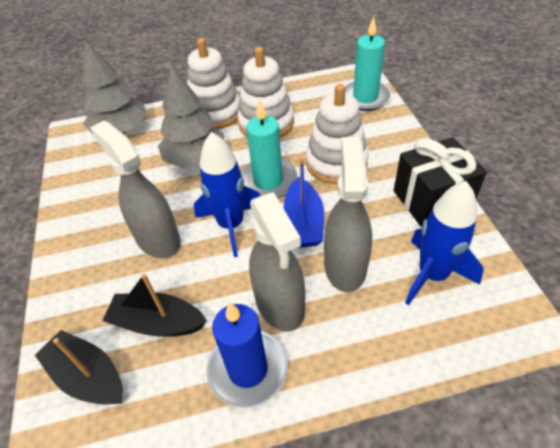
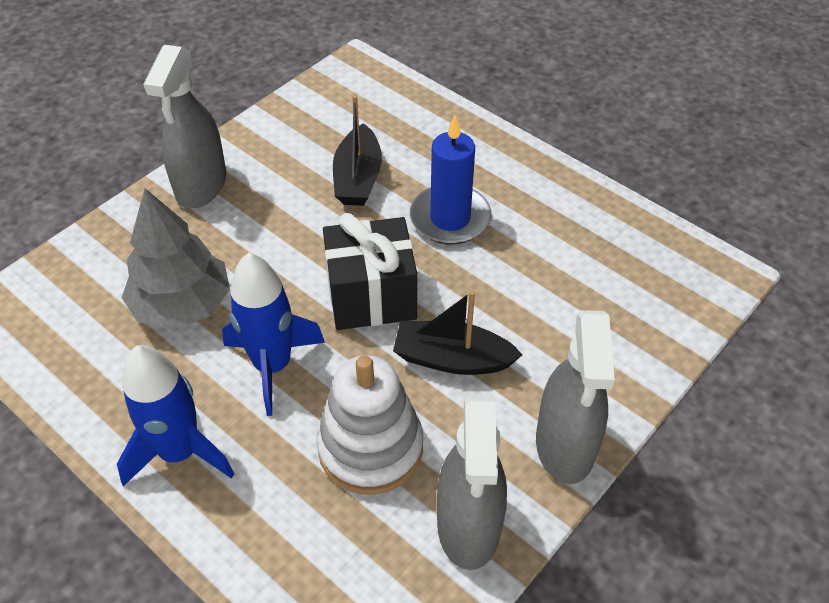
blue boat: 1 -> 0
grey tree: 2 -> 1
turquoise candle: 2 -> 0
white stacking toy: 3 -> 1

